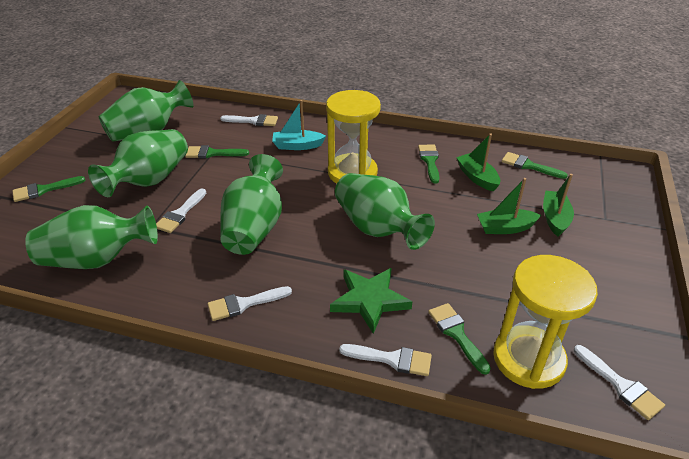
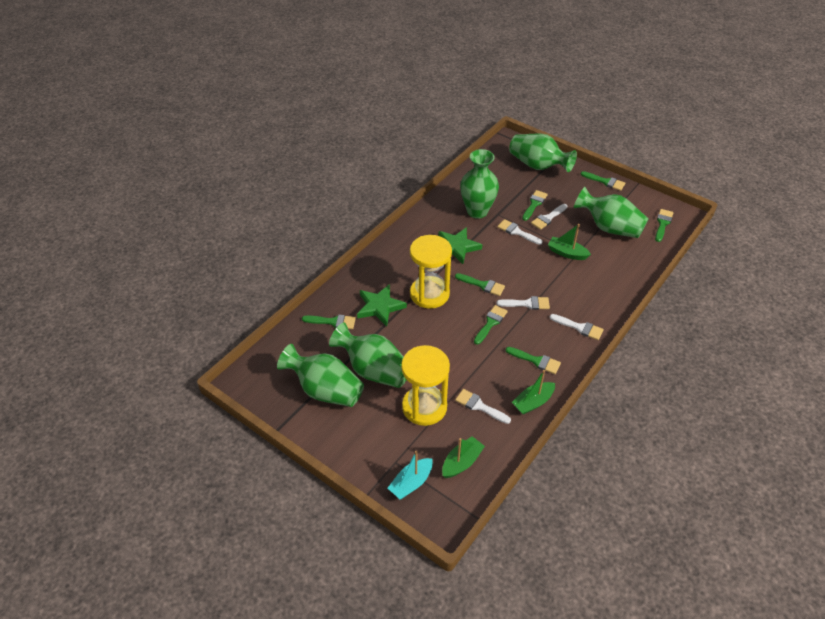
green brush: 5 -> 7
green star: 1 -> 2

